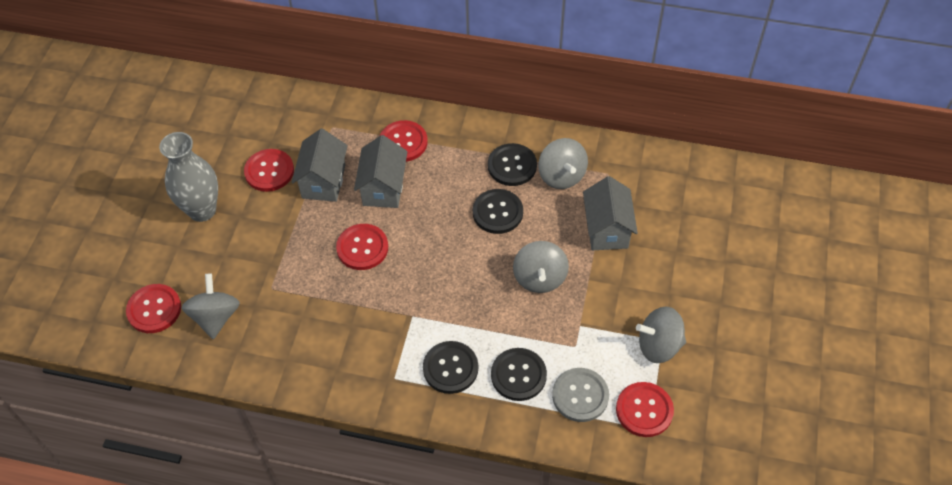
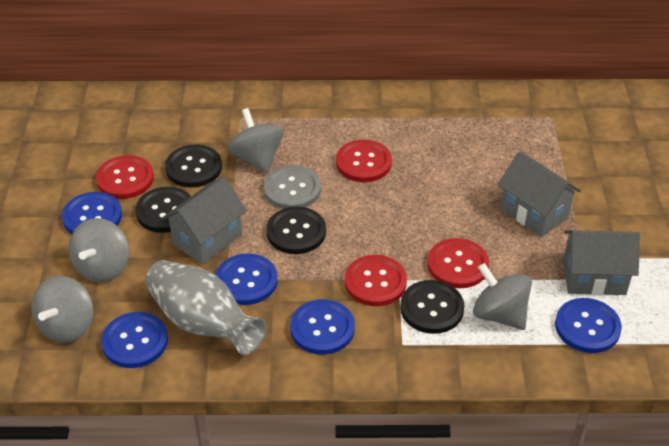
blue button: 0 -> 5
red button: 5 -> 4

